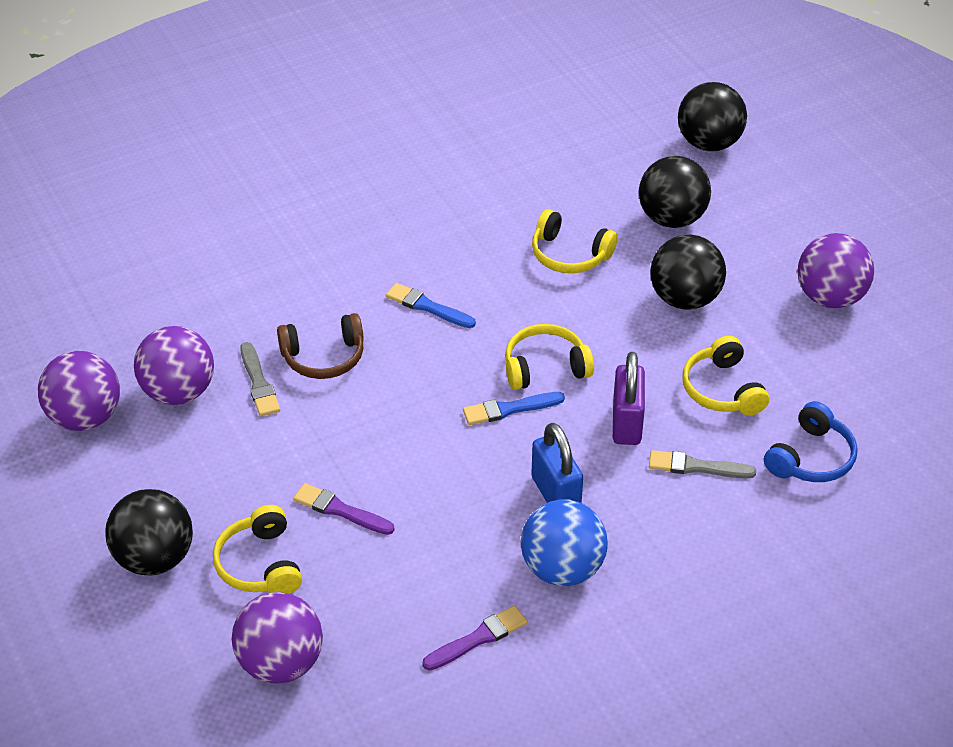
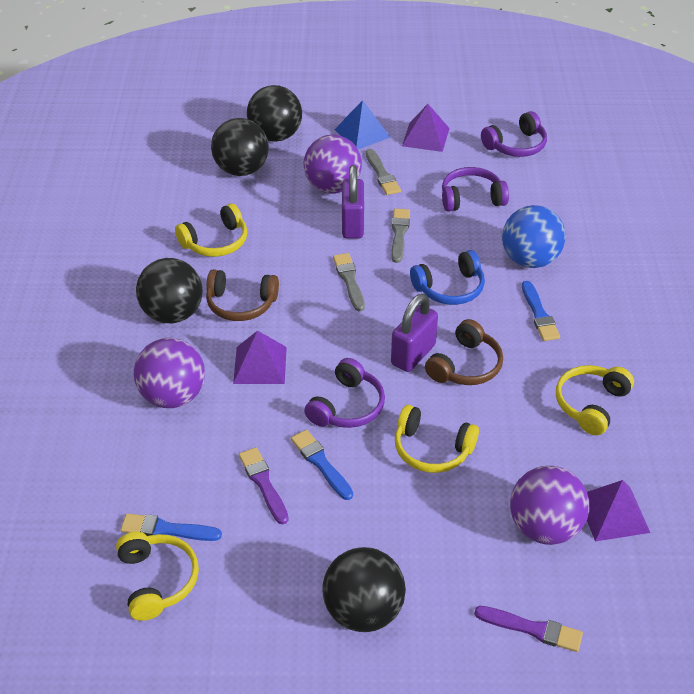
blue brush: 2 -> 3
blue padlock: 1 -> 0
blue pyramid: 0 -> 1
brown headphones: 1 -> 2
grey brush: 2 -> 3
purple ball: 4 -> 3
purple headphones: 0 -> 3
purple padlock: 1 -> 2
purple pyramid: 0 -> 3

